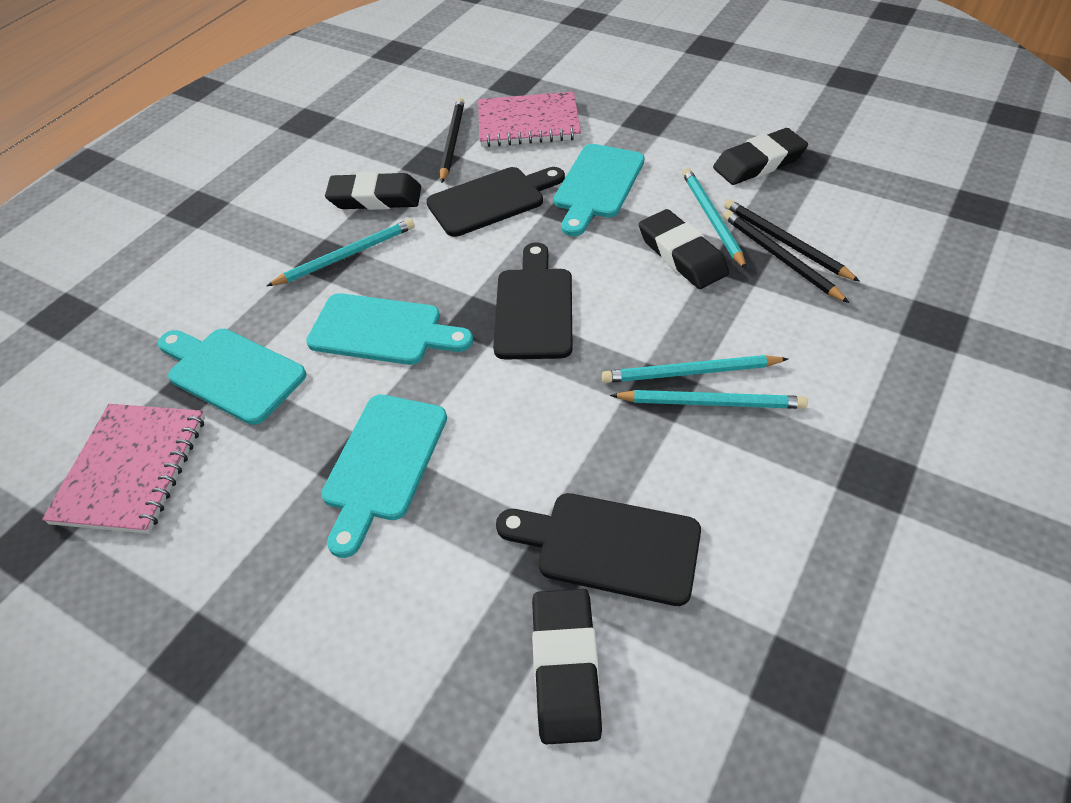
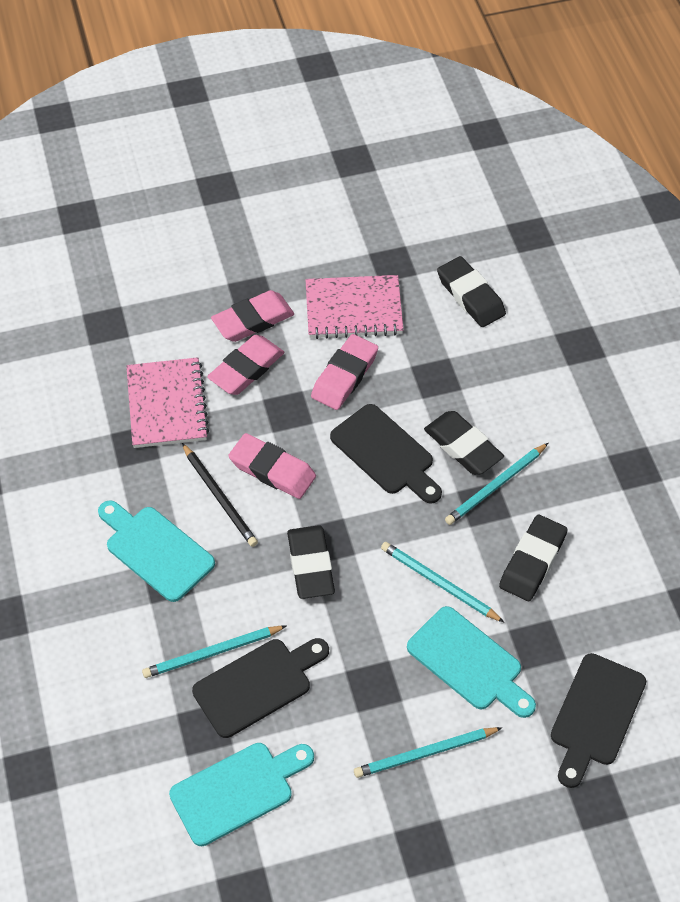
black pencil: 3 -> 1
pink eraser: 0 -> 4
turquoise cutting board: 4 -> 3

